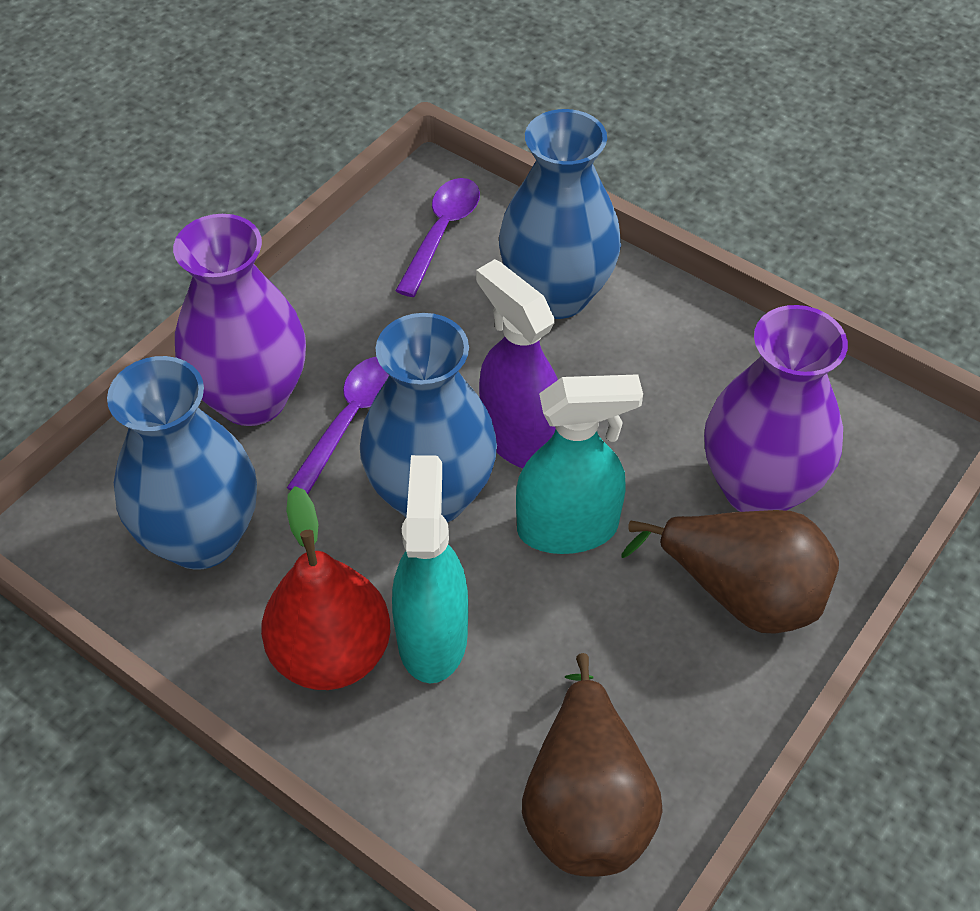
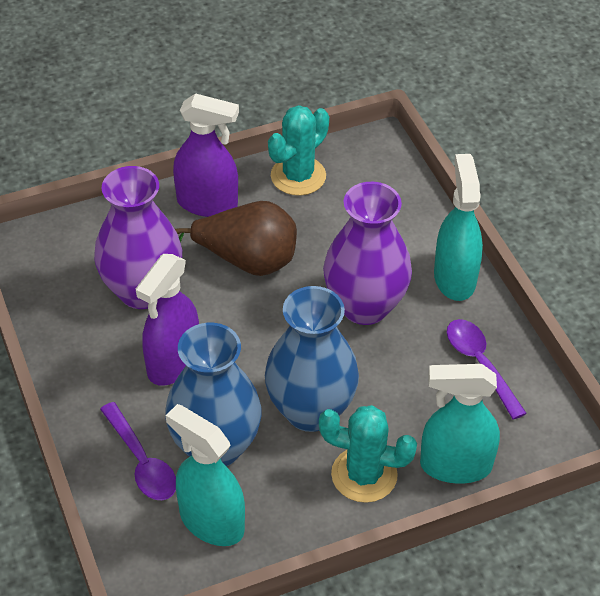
blue vase: 3 -> 2
brown pear: 2 -> 1
purple spray bottle: 1 -> 2
red pear: 1 -> 0
turquoise cactus: 0 -> 2
turquoise spray bottle: 2 -> 3

